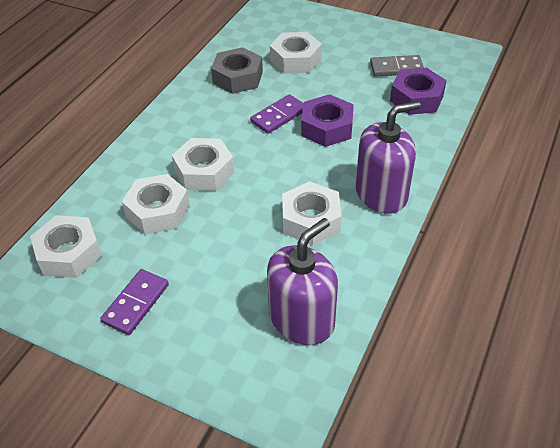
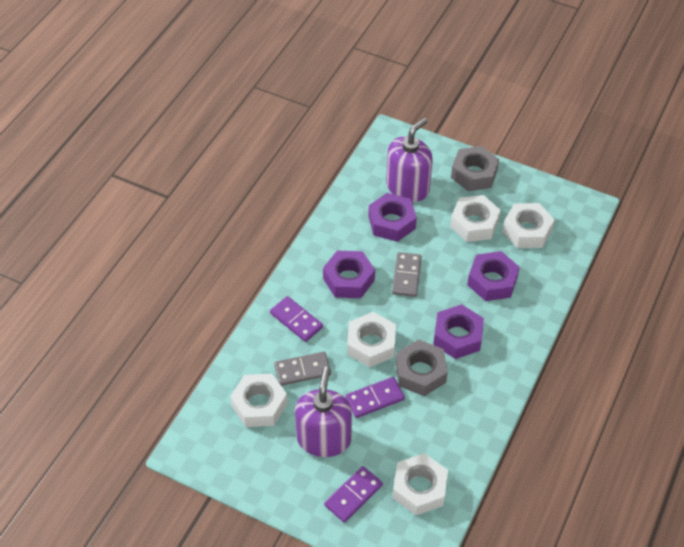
grey domino: 1 -> 2
grey nut: 1 -> 2
purple domino: 2 -> 3
purple nut: 2 -> 4

